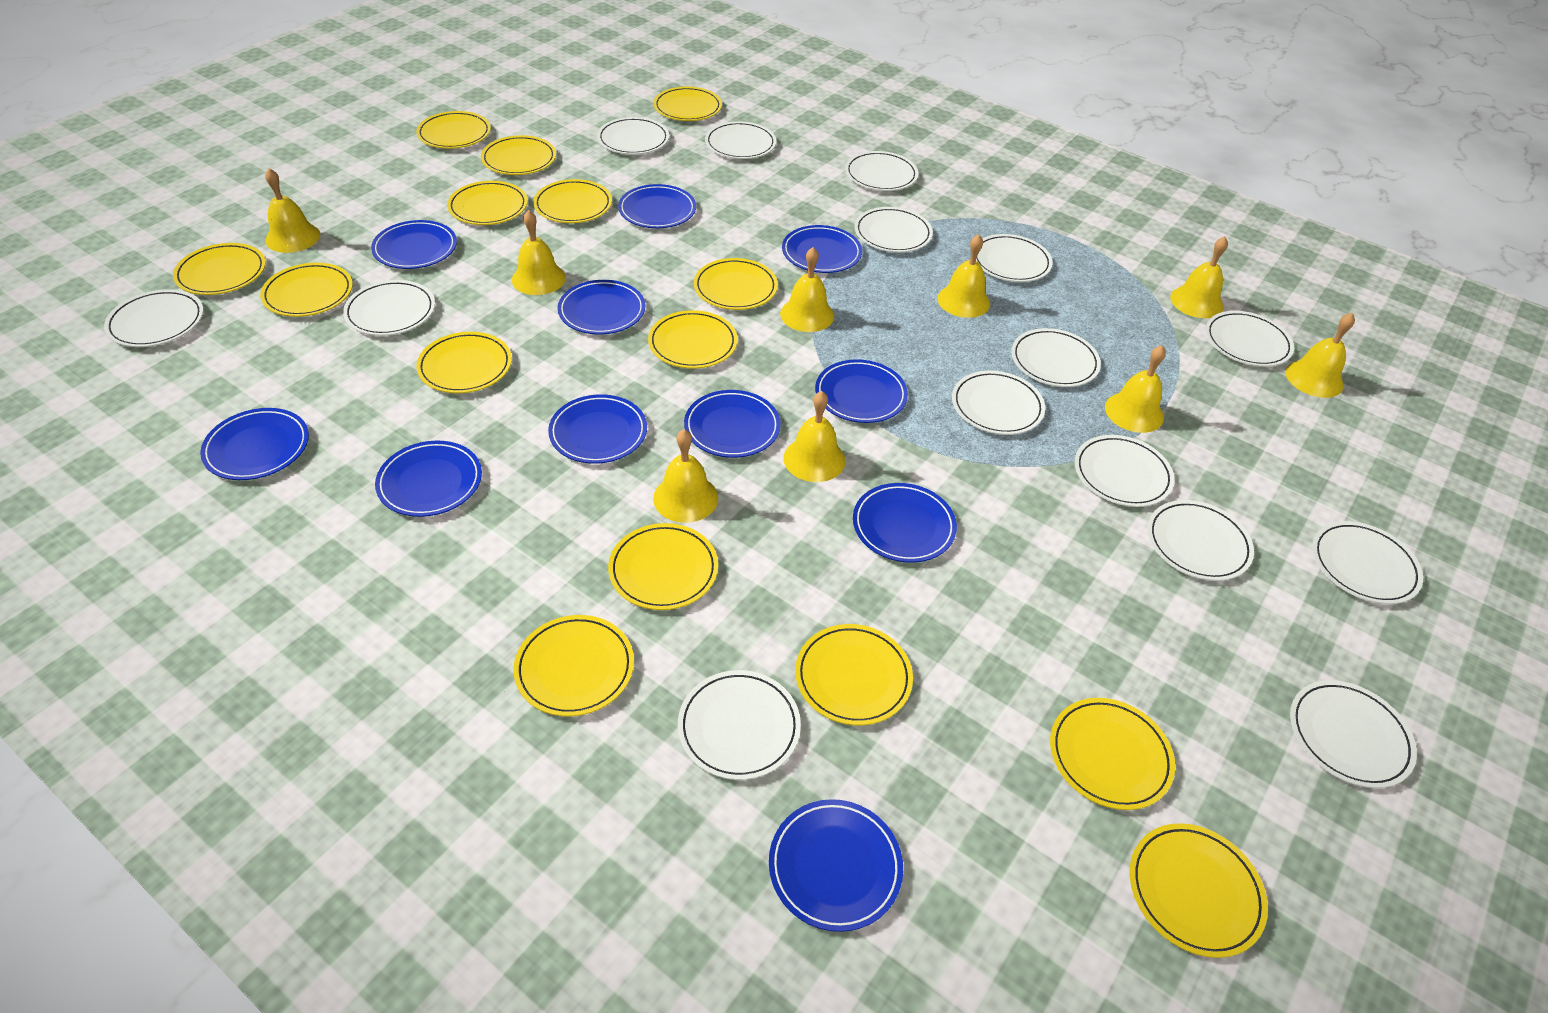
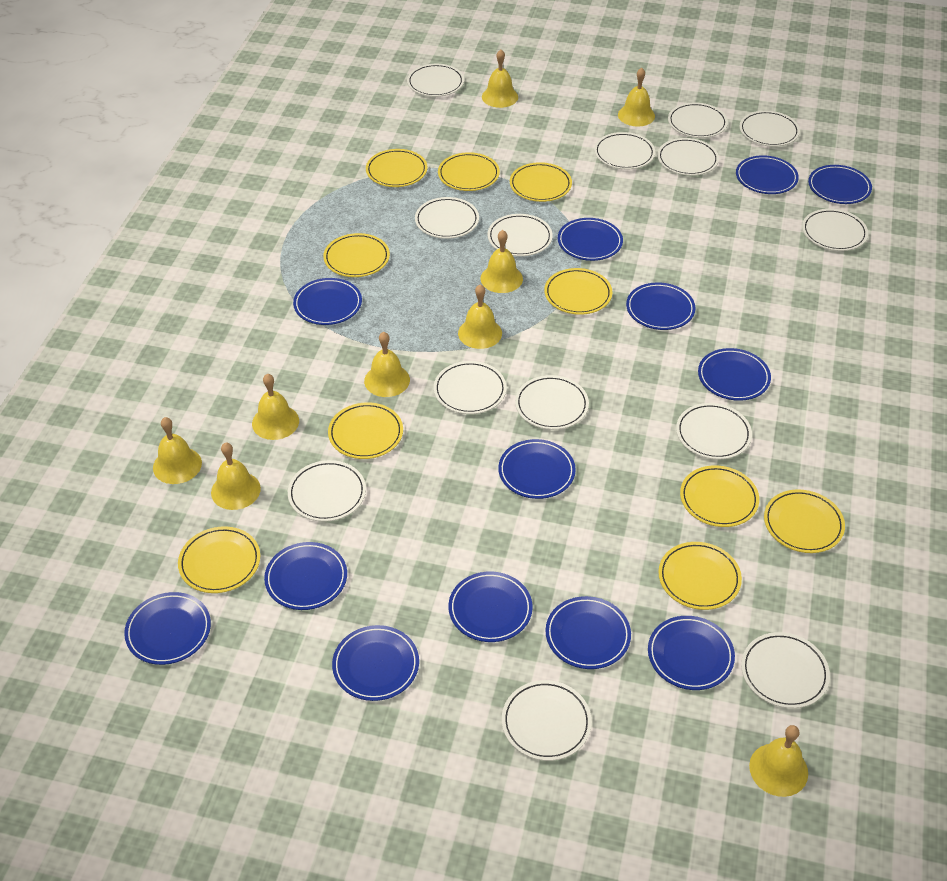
blue plate: 11 -> 13
white plate: 15 -> 14
yellow plate: 15 -> 10

